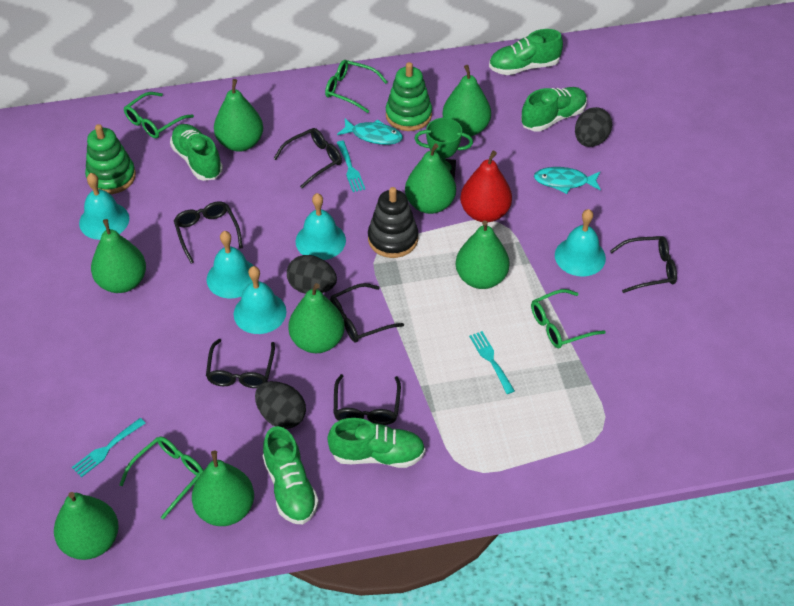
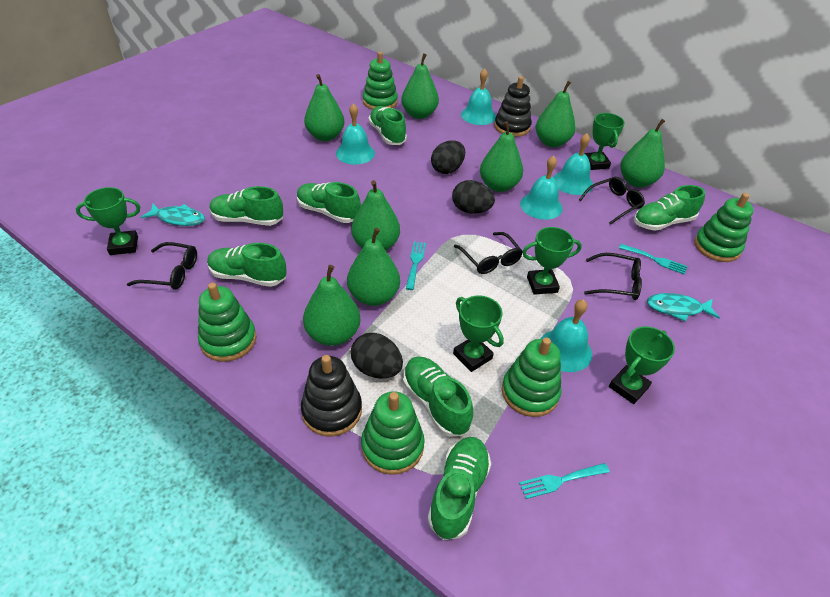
black glasses: 6 -> 4
black stacking toy: 1 -> 2
green glasses: 4 -> 0
green shoe: 5 -> 7
green stacking toy: 2 -> 5
green trophy: 1 -> 5
red pear: 1 -> 0

